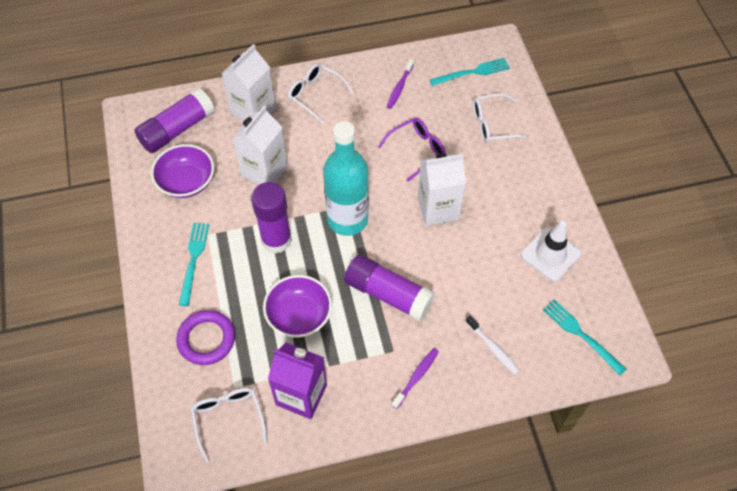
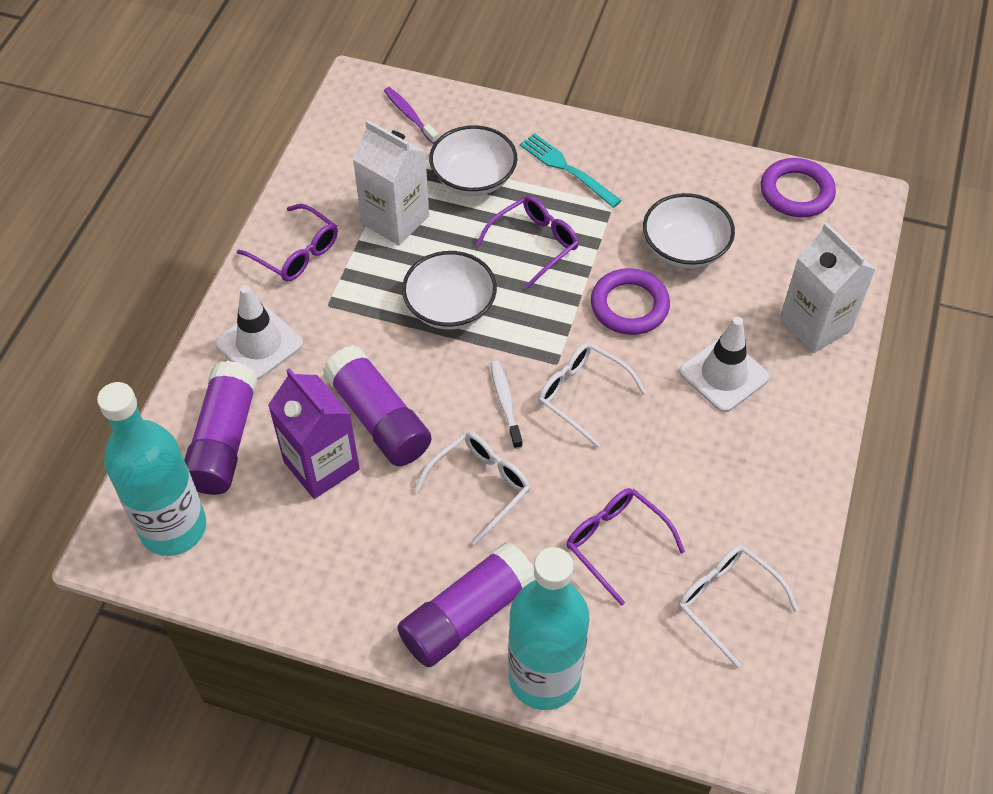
purple bowl: 2 -> 0
purple glasses: 1 -> 3
purple ring: 1 -> 2
purple toothbrush: 2 -> 1
turquoise bottle: 1 -> 2
turquoise fork: 3 -> 1
white bowl: 0 -> 3
white carton: 3 -> 2
white traffic cone: 1 -> 2

